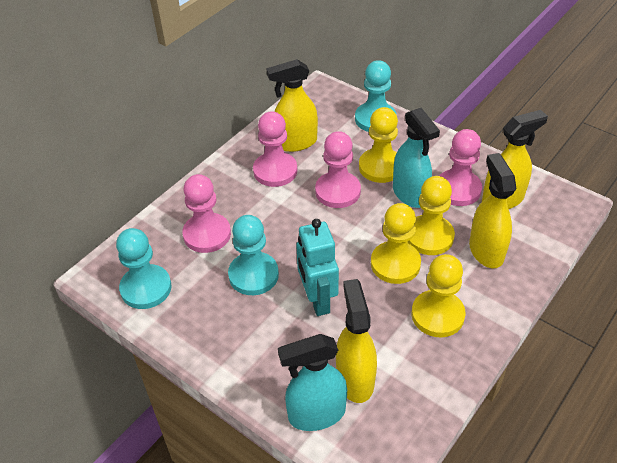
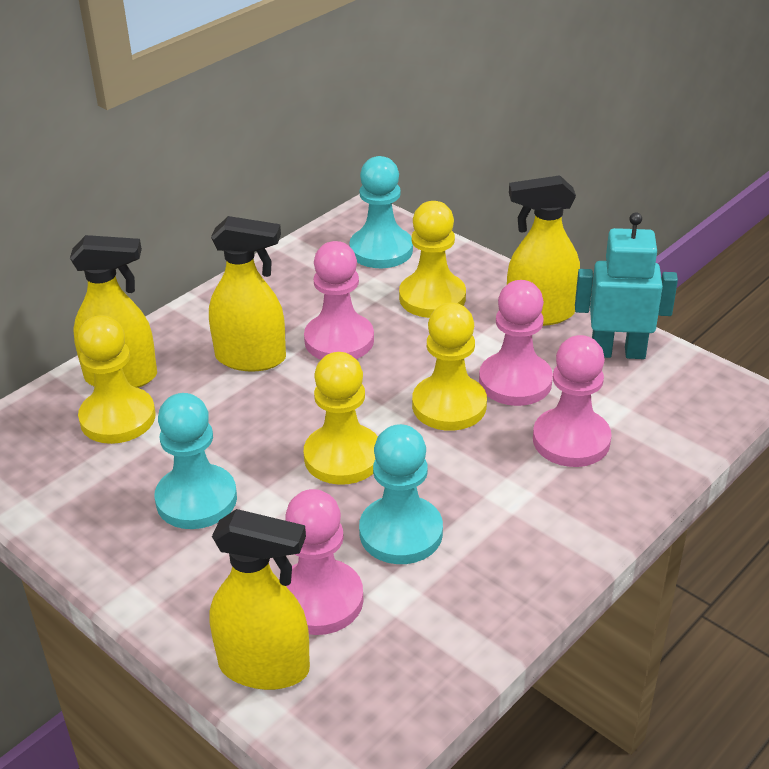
turquoise spray bottle: 2 -> 0

